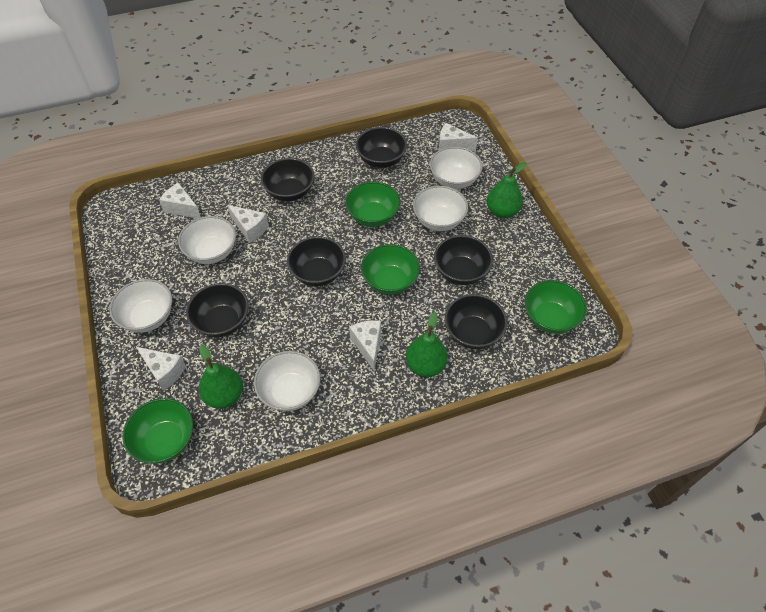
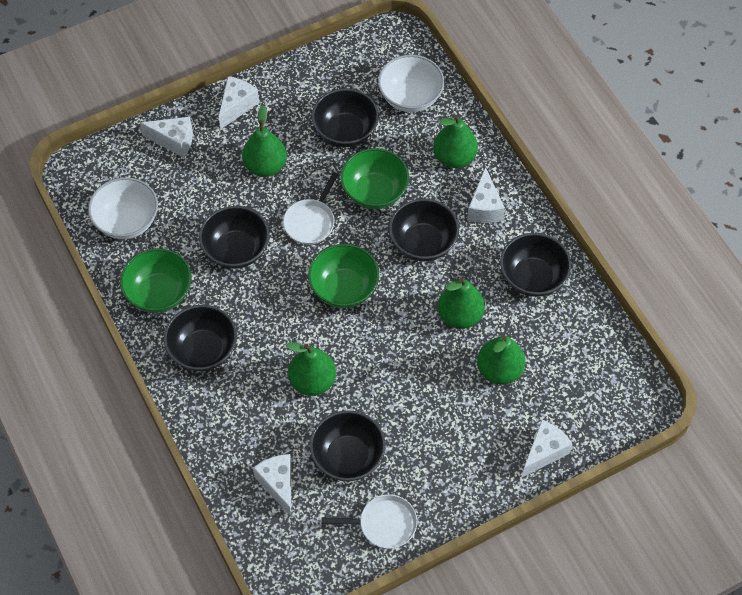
green bowl: 4 -> 3
green pear: 3 -> 5
white bowl: 5 -> 2
white pan: 0 -> 2

